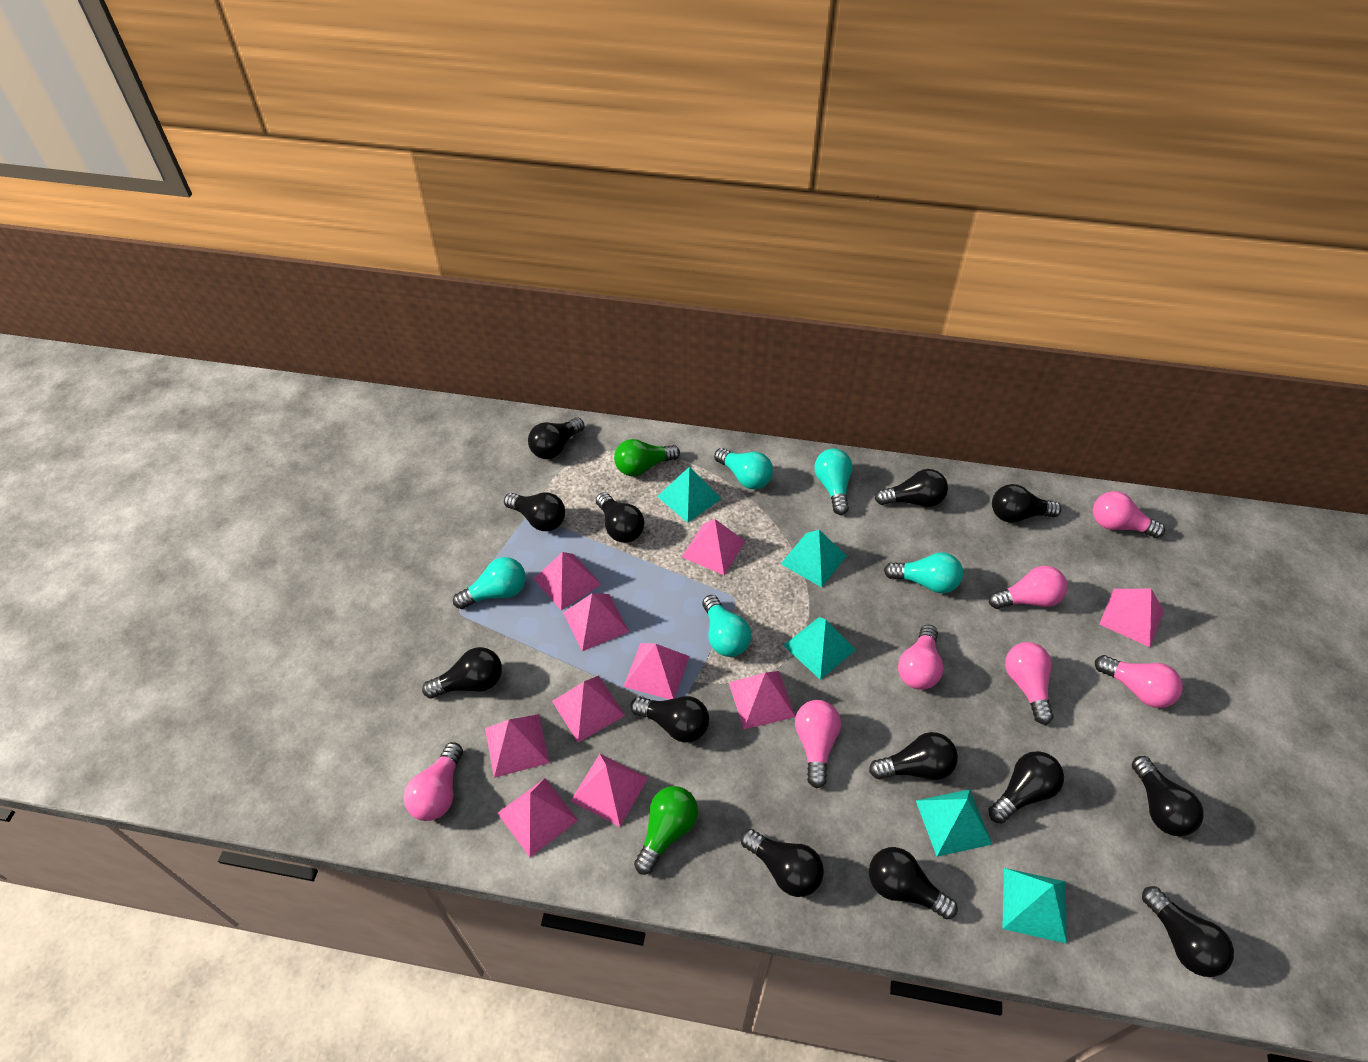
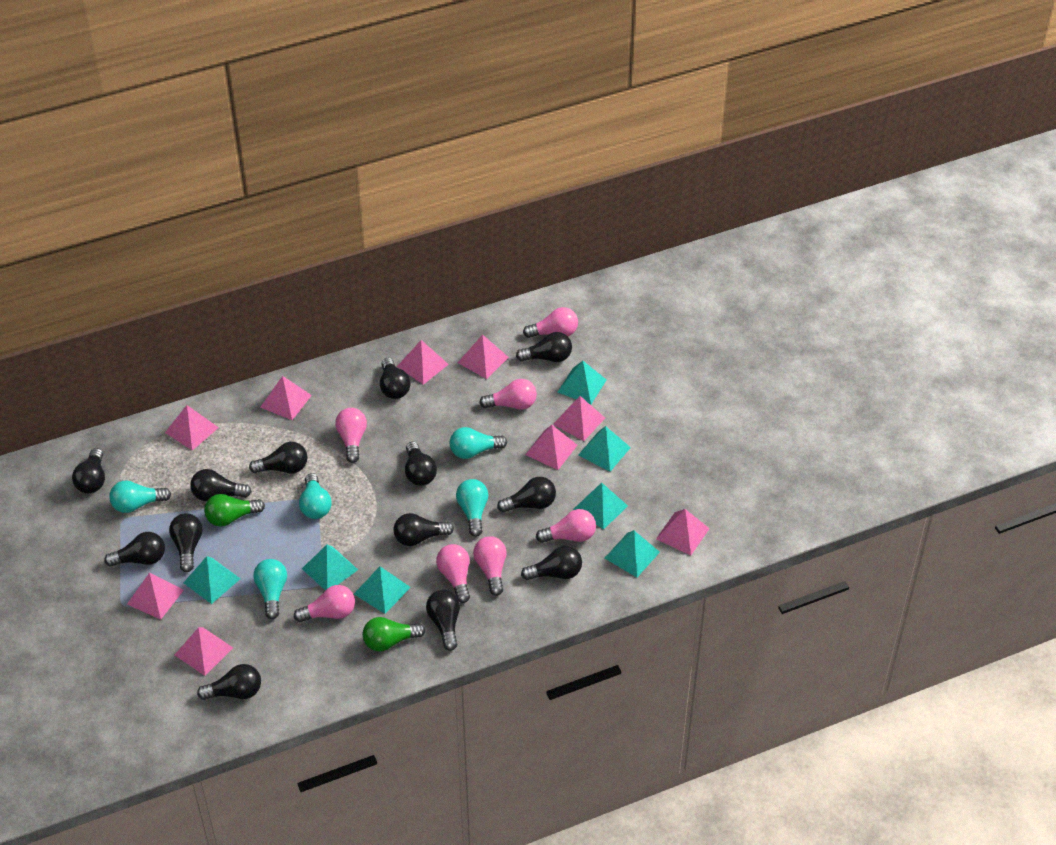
pink pyramid: 10 -> 9
turquoise pyramid: 5 -> 7

